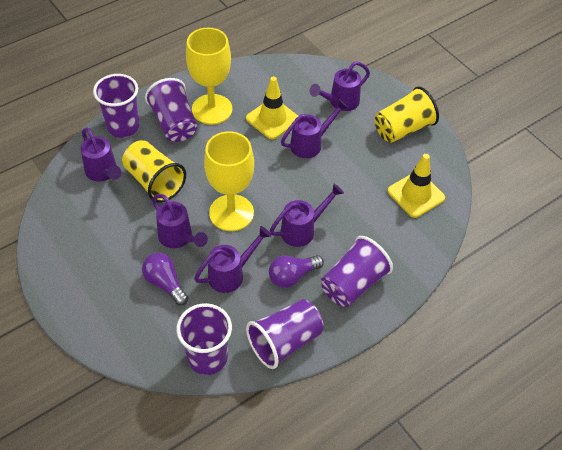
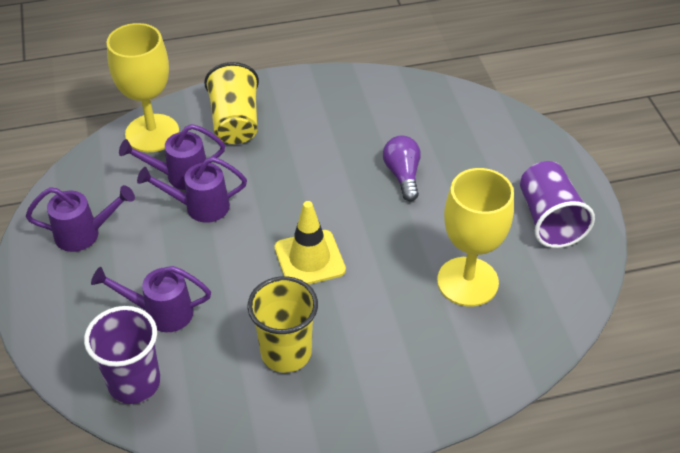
purple cup: 5 -> 2
purple light bulb: 2 -> 1
purple watering can: 6 -> 4
yellow traffic cone: 2 -> 1

